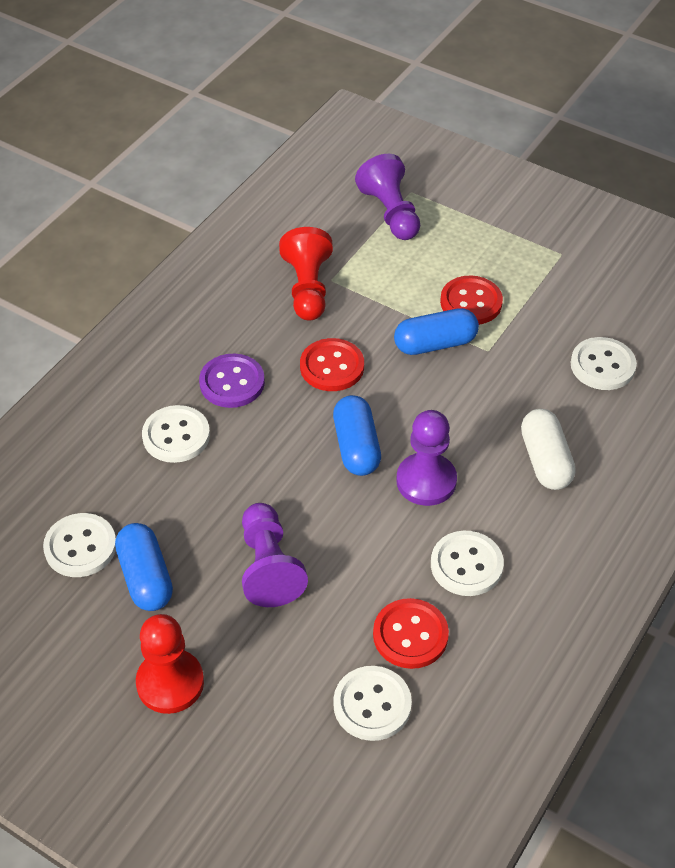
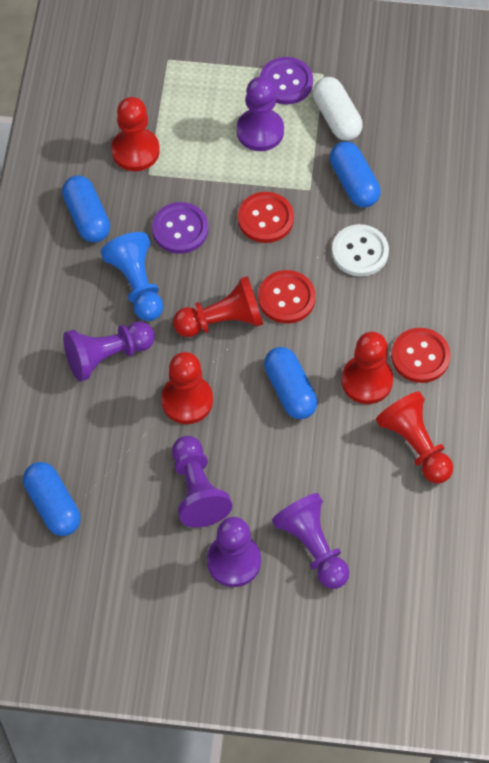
blue capsule: 3 -> 4
blue pawn: 0 -> 1
purple button: 1 -> 2
purple pawn: 3 -> 5
red pawn: 2 -> 5
white button: 5 -> 1

